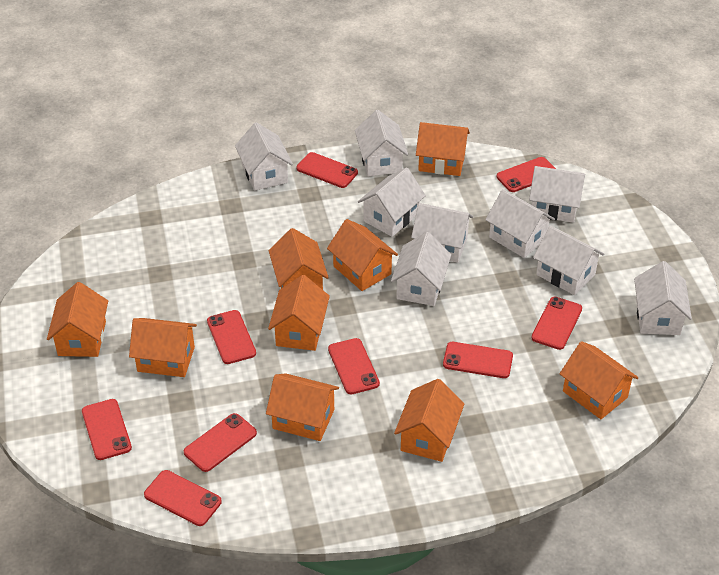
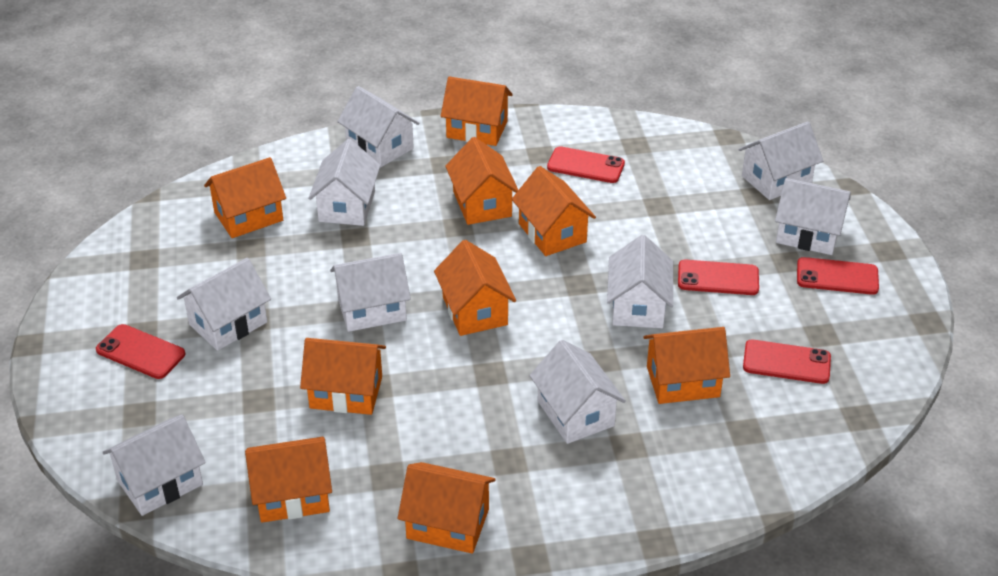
red phone: 9 -> 5

